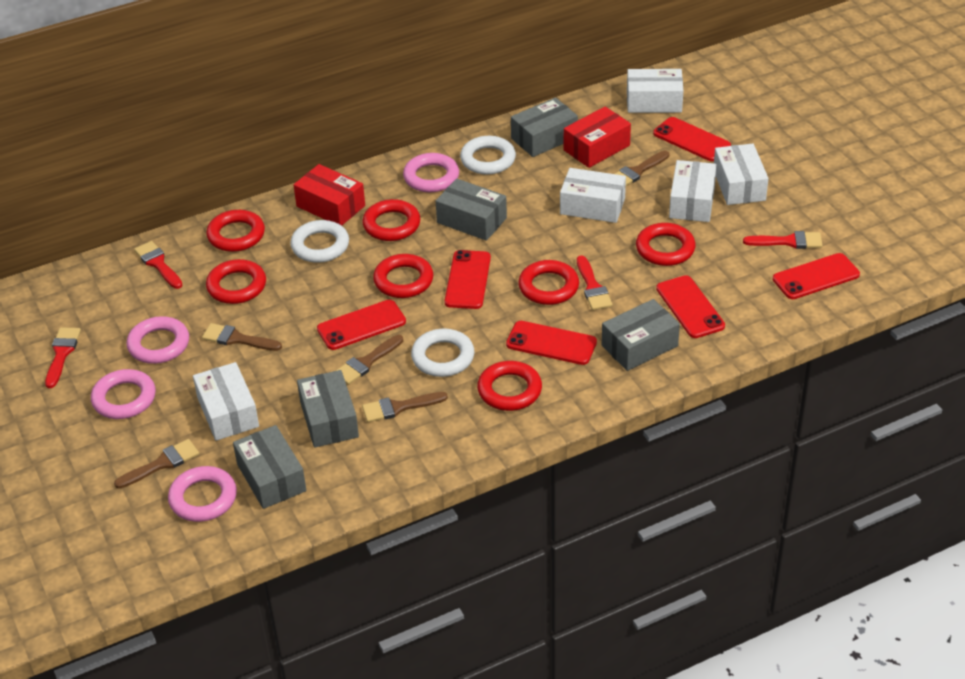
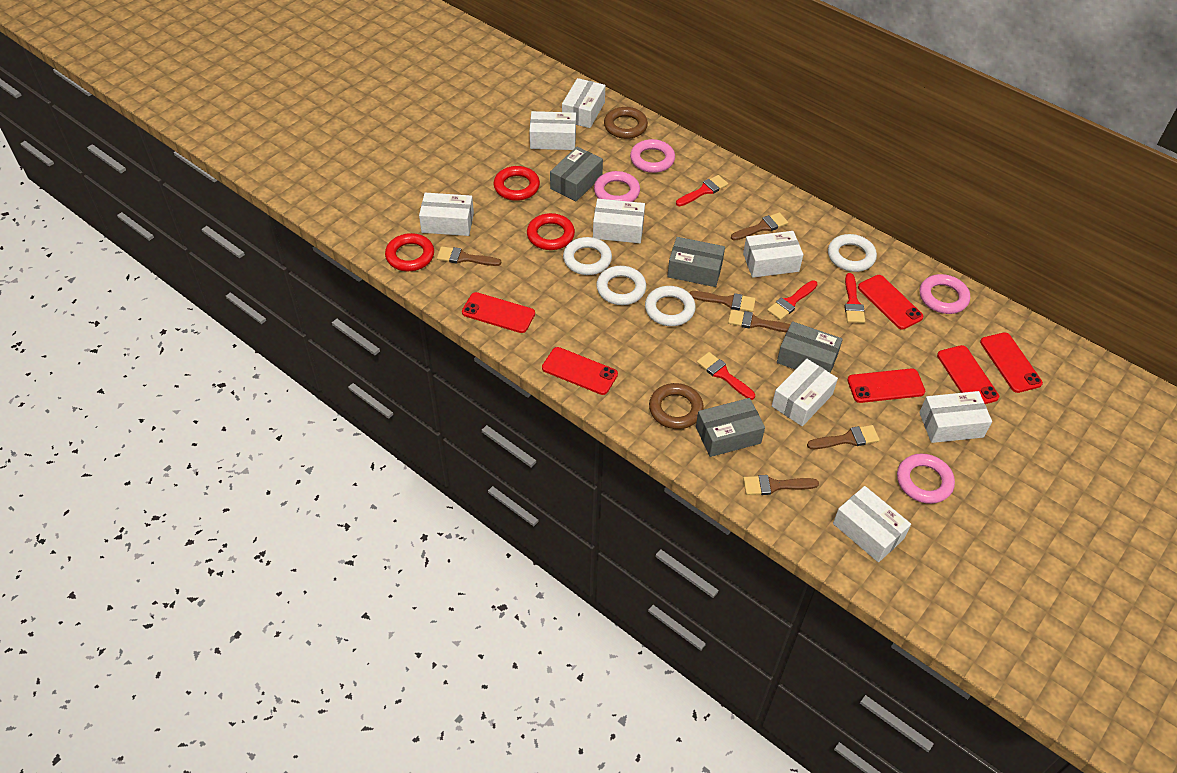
brown brush: 5 -> 6
brown ring: 0 -> 2
grey box: 5 -> 4
red box: 2 -> 0
red ring: 7 -> 3
white box: 5 -> 8
white ring: 3 -> 4

